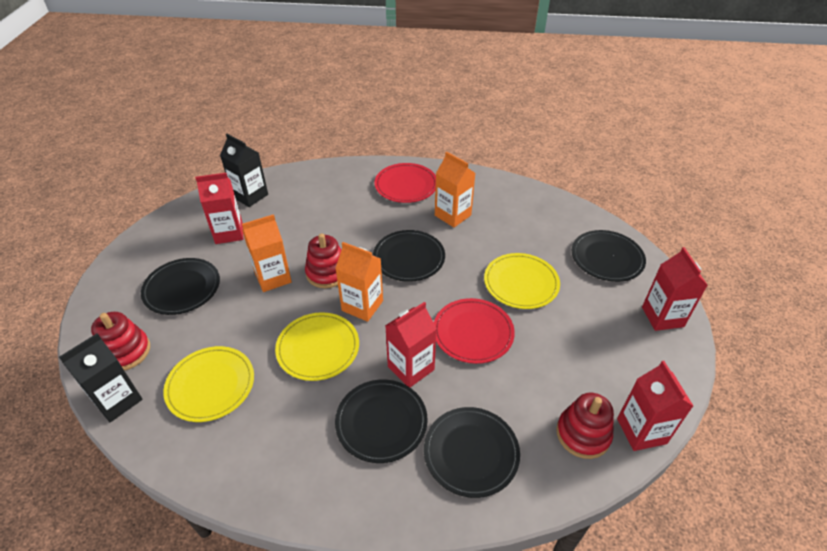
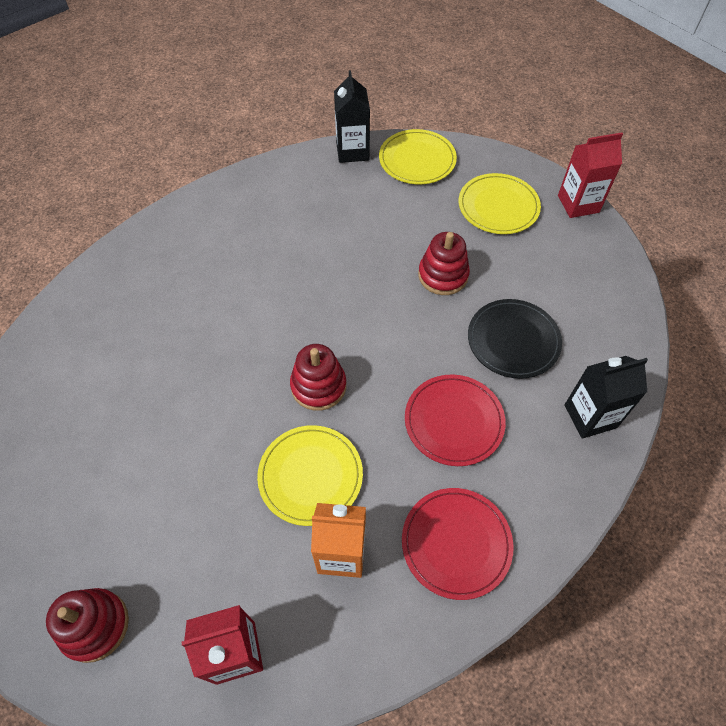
black plate: 5 -> 1
orange carton: 3 -> 1
red carton: 4 -> 2

